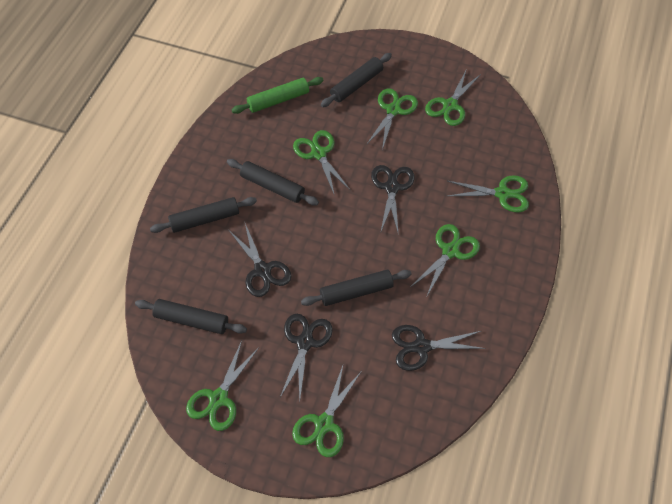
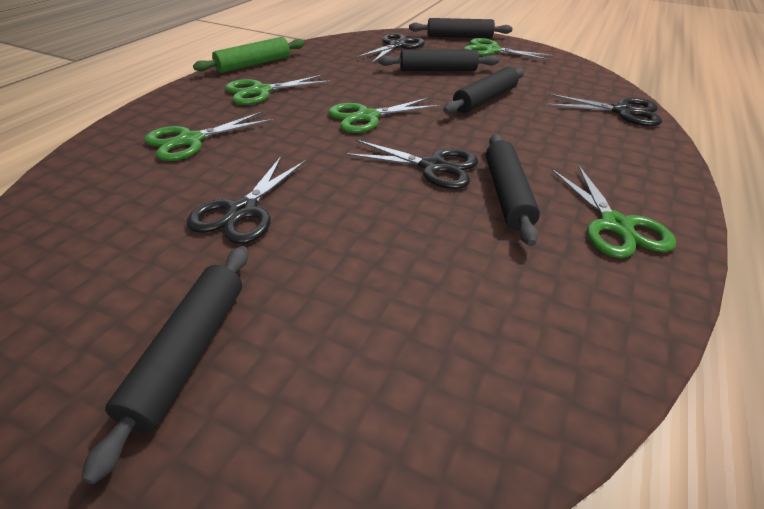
green scissors: 7 -> 5

